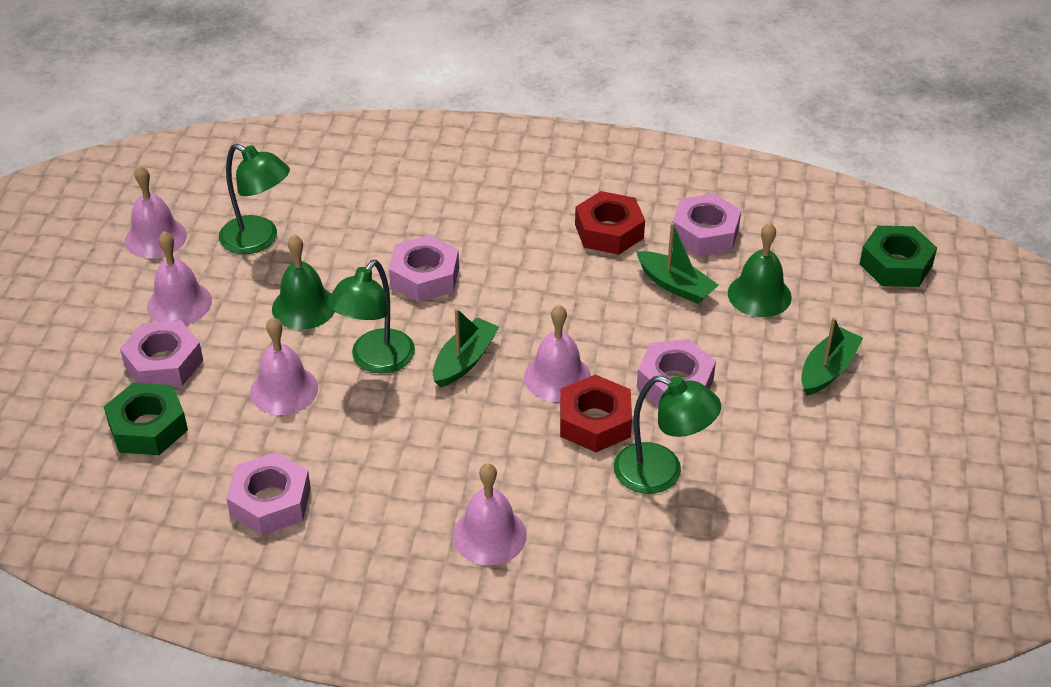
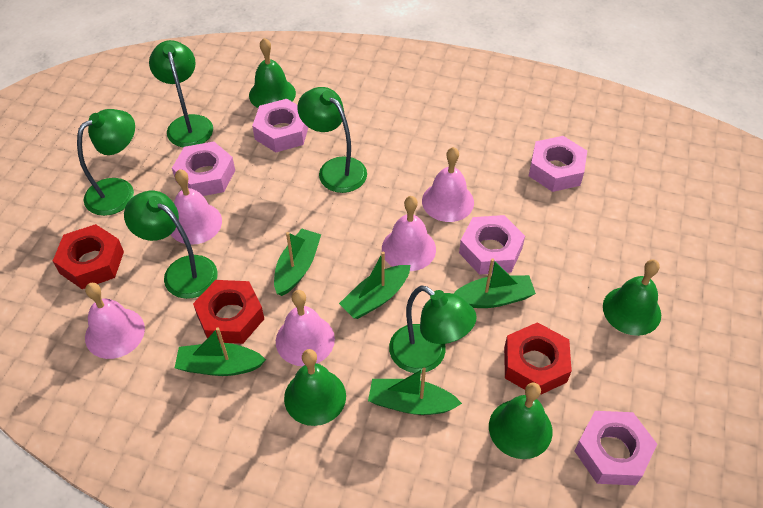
green bell: 2 -> 4
green boat: 3 -> 5
green lamp: 3 -> 5
green nut: 2 -> 0
red nut: 2 -> 3

